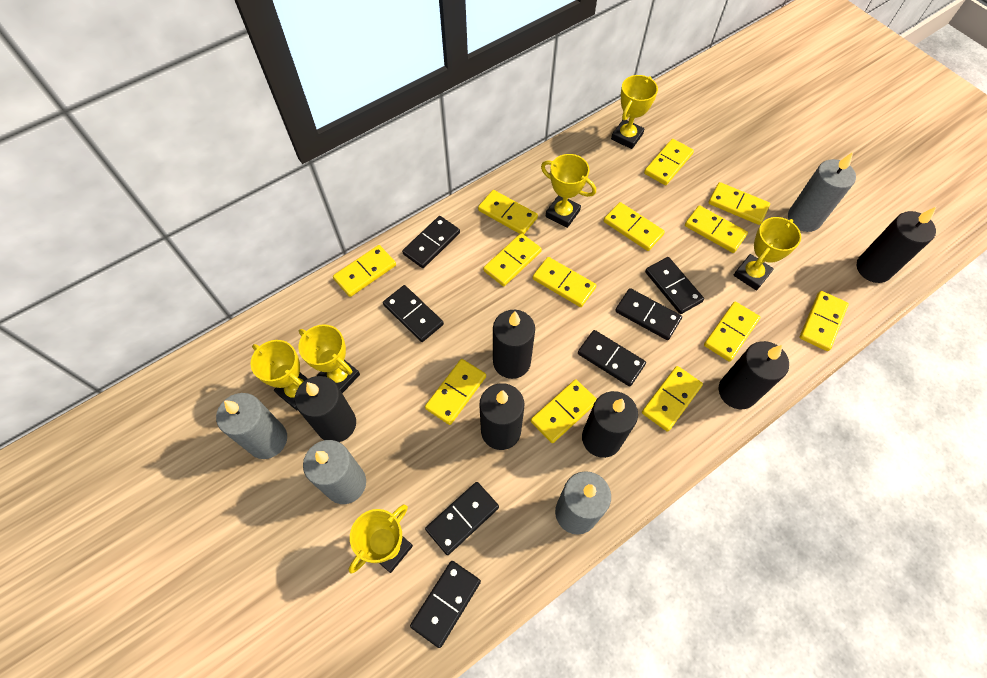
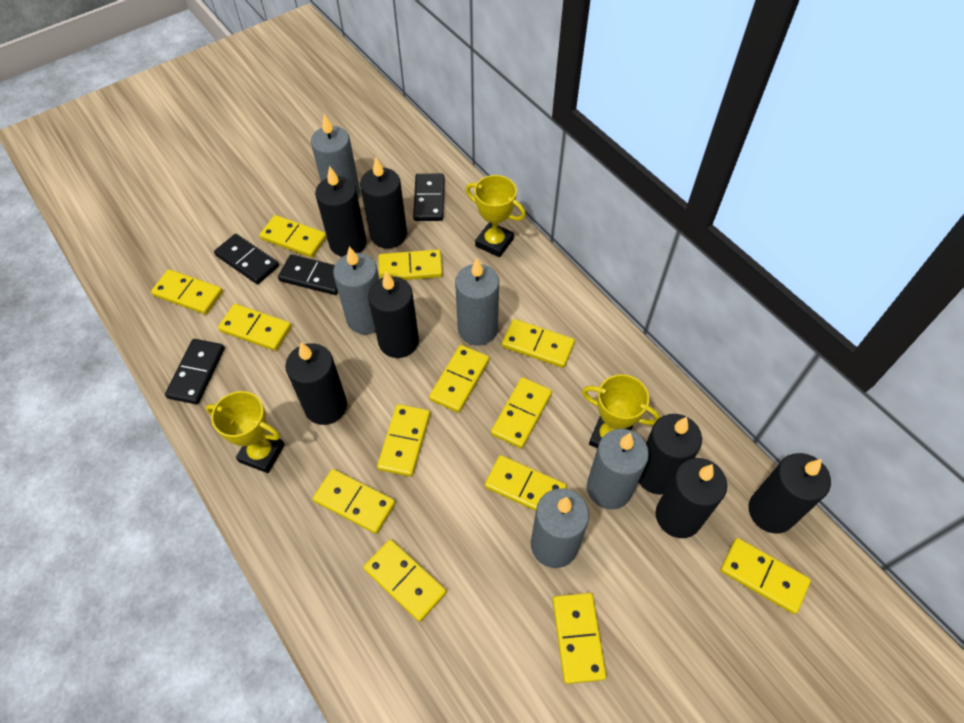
black candle: 6 -> 7
black domino: 7 -> 4
grey candle: 4 -> 5
yellow trophy: 6 -> 3

